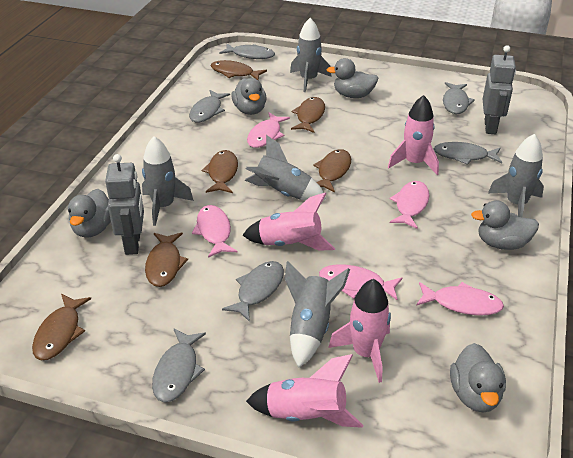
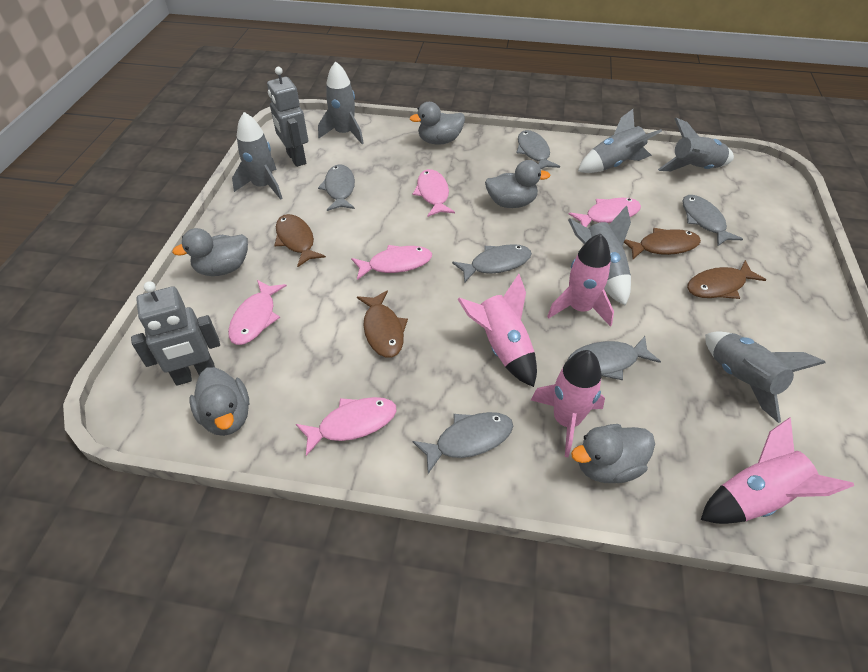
brown fish: 6 -> 4
grey rocket: 5 -> 6

